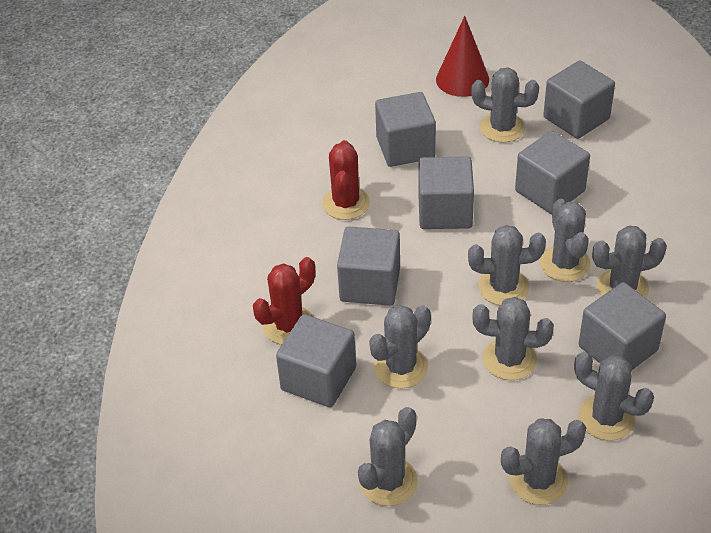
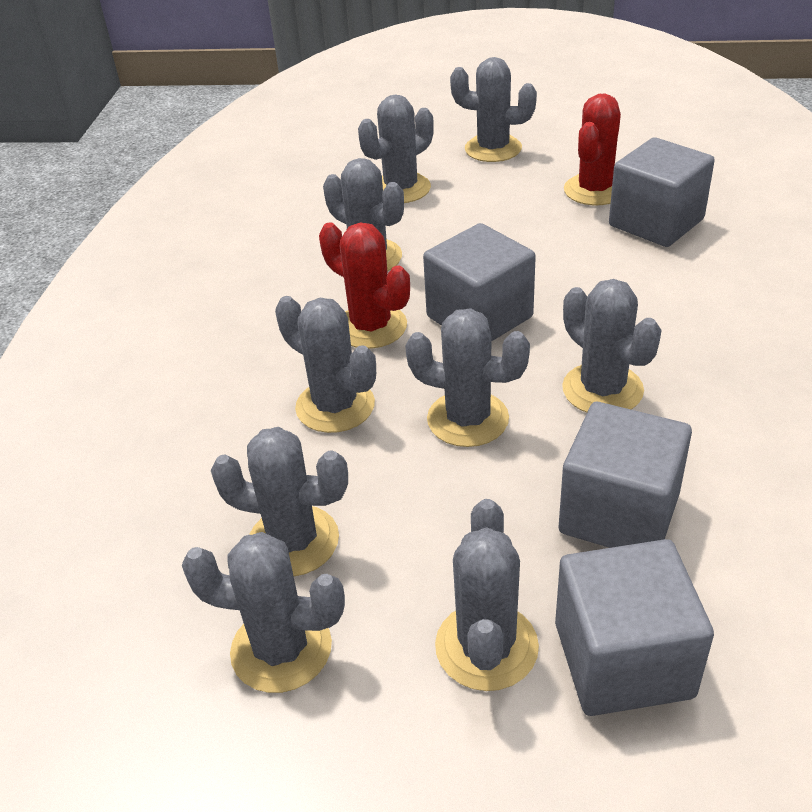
grey cube: 7 -> 4
red cone: 1 -> 0

